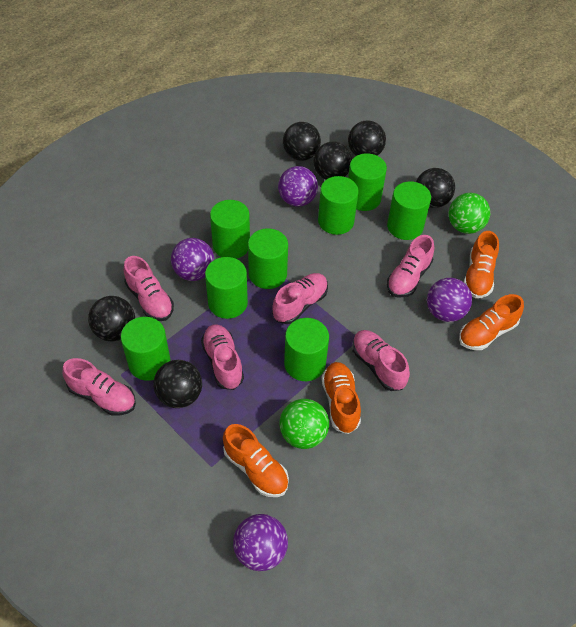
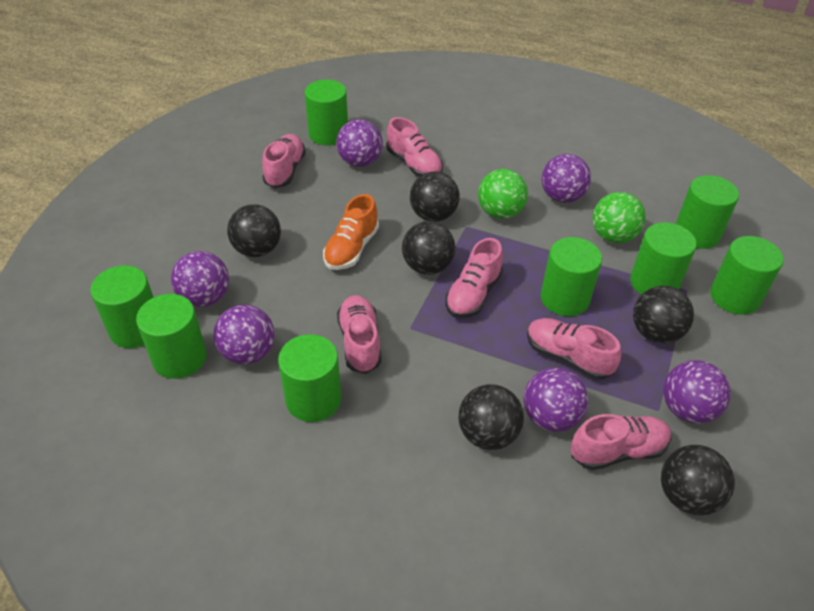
orange shoe: 4 -> 1
purple ball: 4 -> 6

